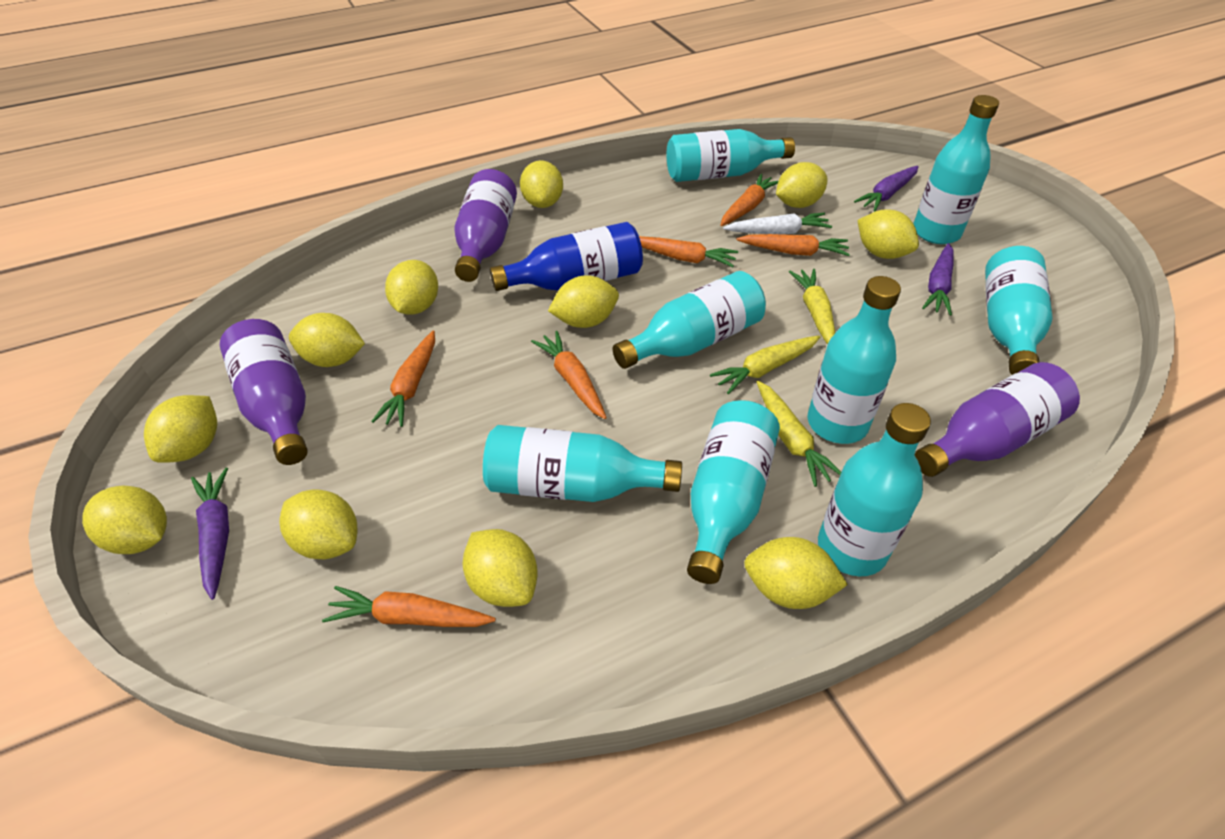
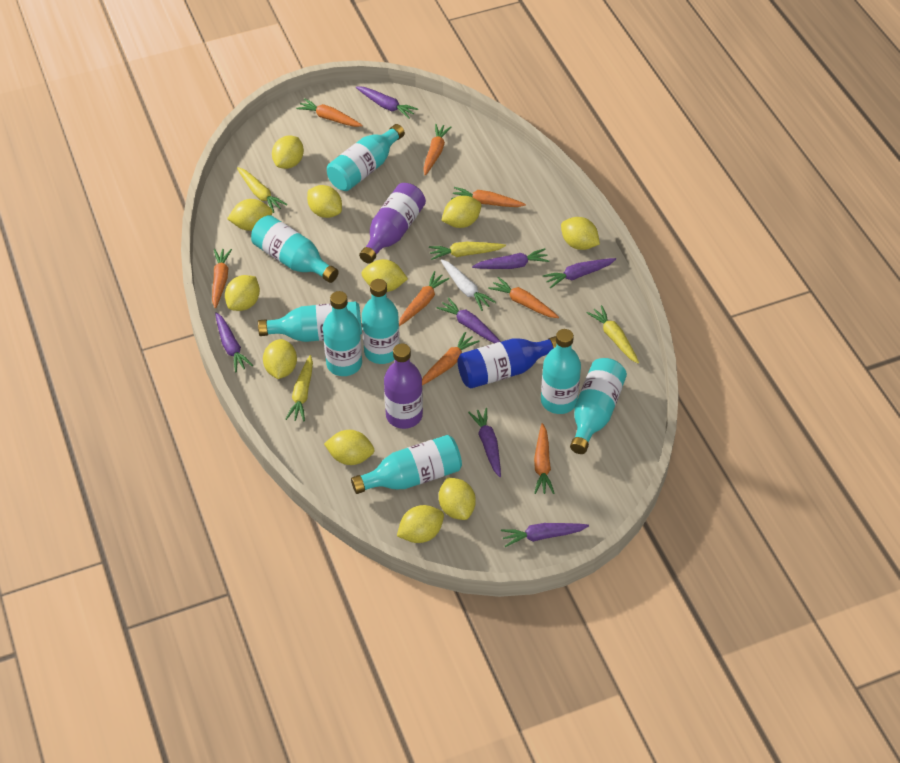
orange carrot: 6 -> 8
purple bottle: 3 -> 2
purple carrot: 3 -> 7
yellow carrot: 3 -> 4

